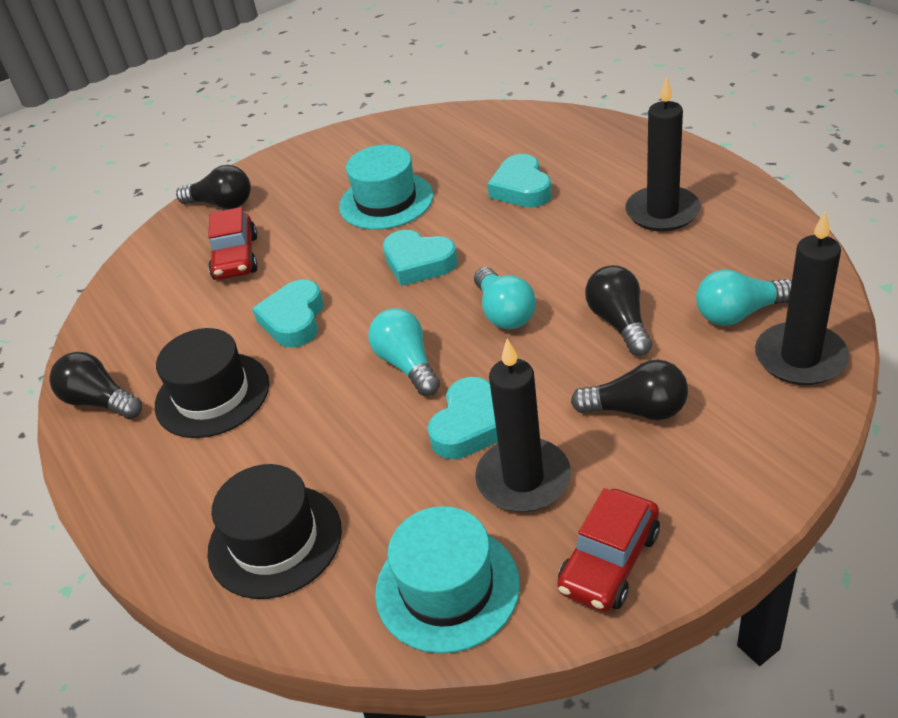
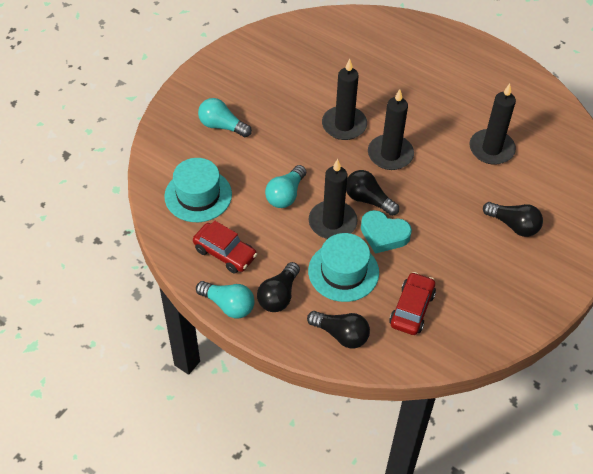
black candle: 3 -> 4
black hat: 2 -> 0
turquoise heart: 4 -> 1

